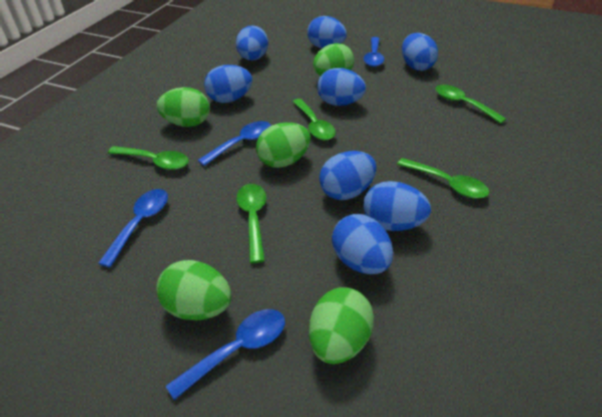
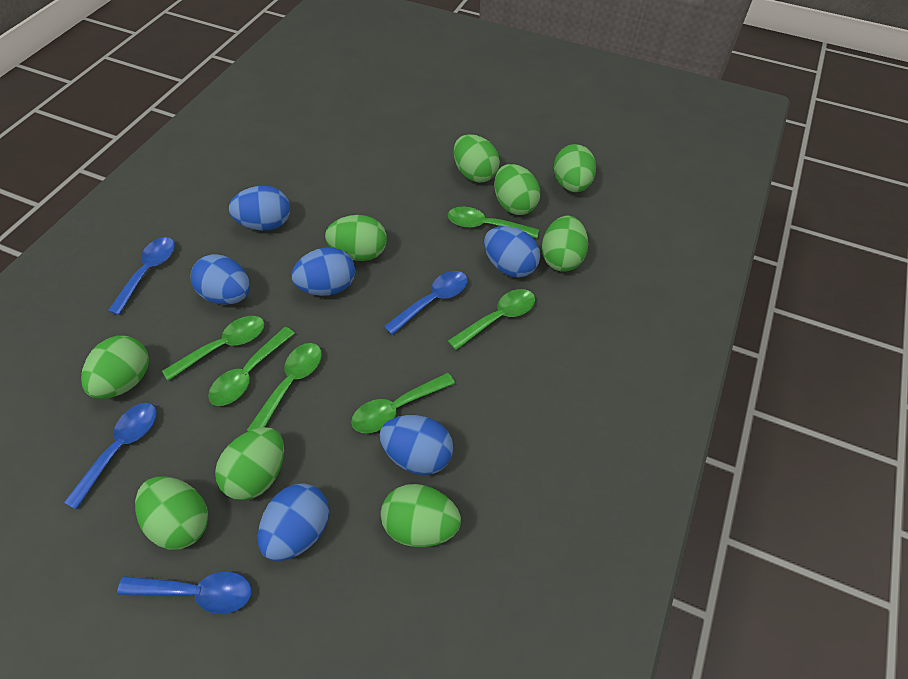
blue egg: 8 -> 6
green egg: 5 -> 9
green spoon: 5 -> 6

